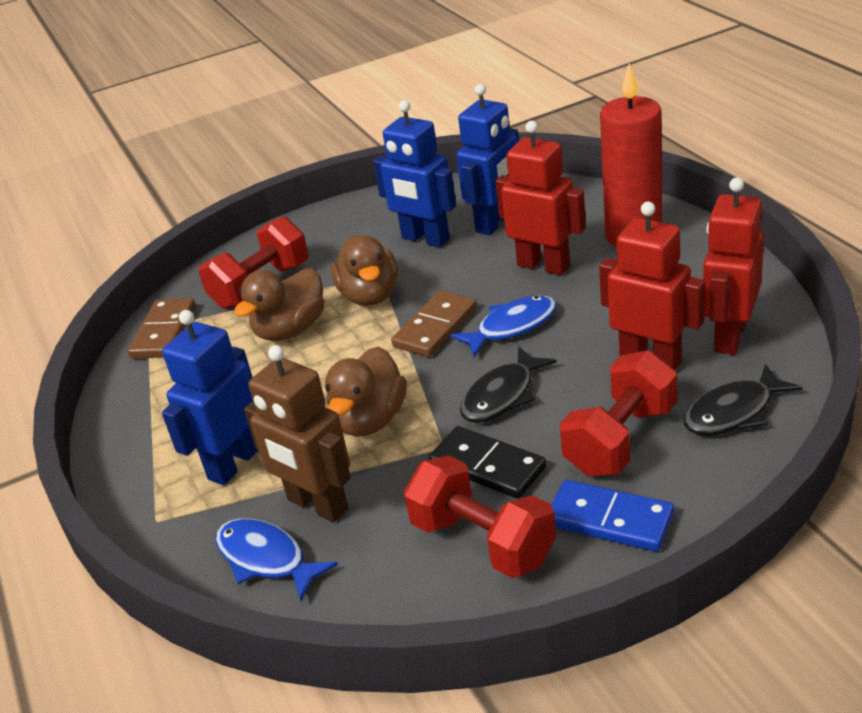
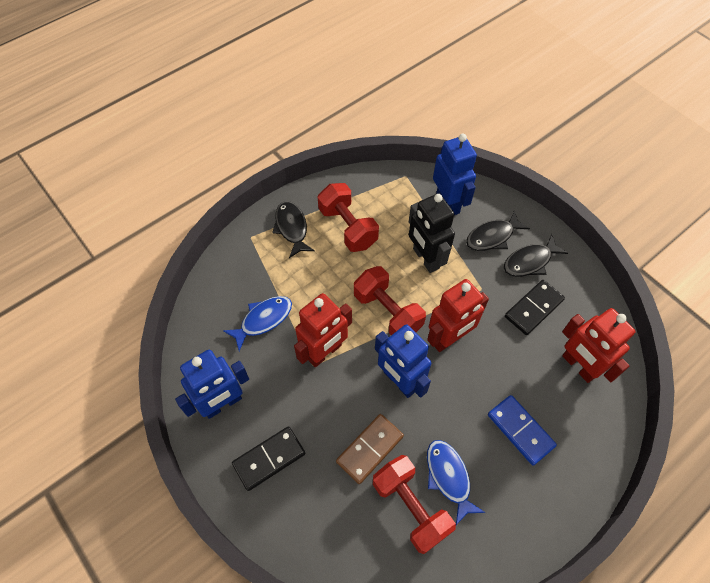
black domino: 1 -> 2
black fish: 2 -> 3
black robot: 0 -> 1
brown domino: 2 -> 1
brown duck: 3 -> 0
brown robot: 1 -> 0
red candle: 1 -> 0

